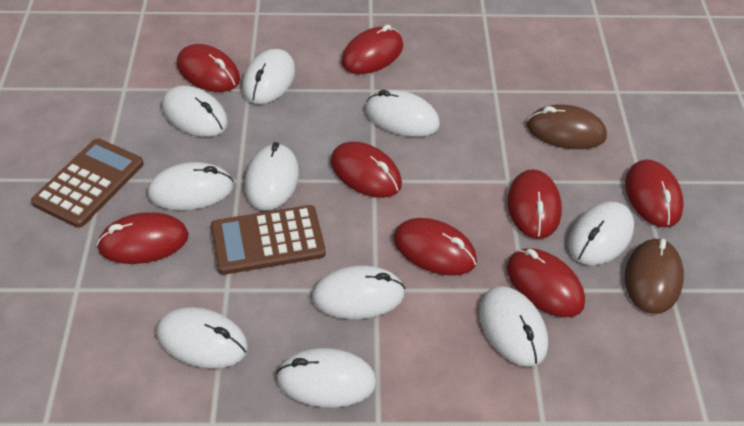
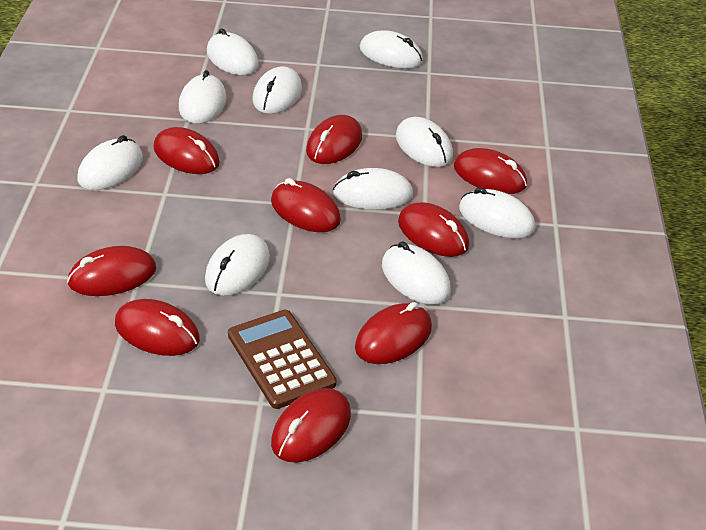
brown calculator: 2 -> 1
brown mouse: 2 -> 0
red mouse: 8 -> 9

